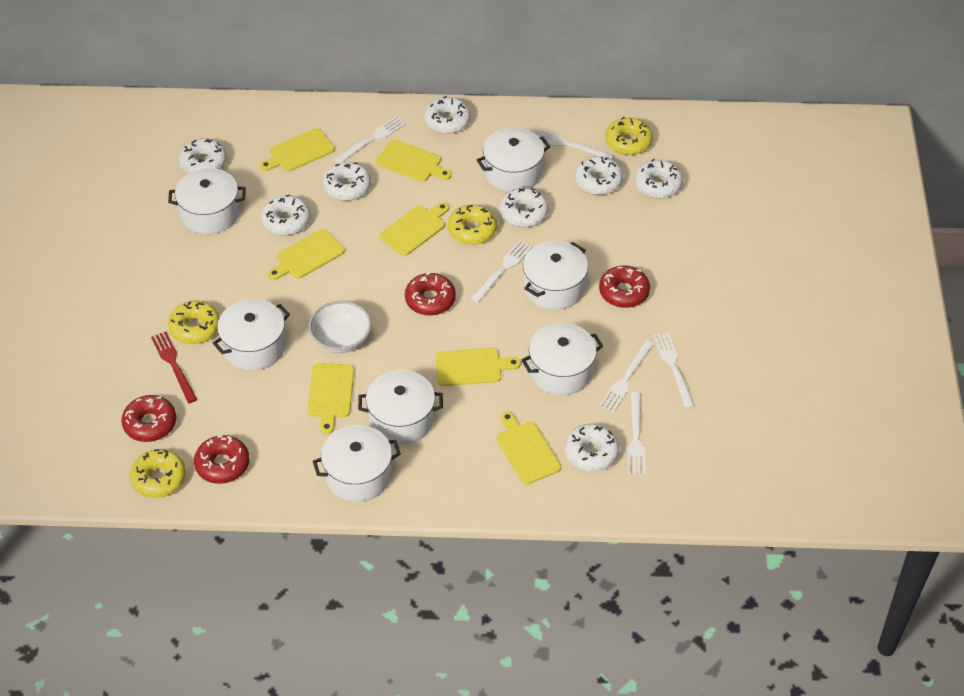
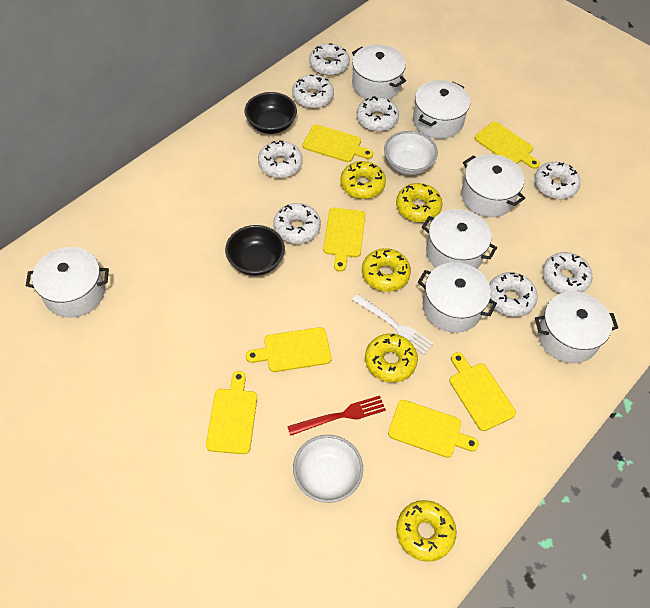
black bowl: 0 -> 2
red donut: 4 -> 0
white bowl: 1 -> 2
white fork: 6 -> 1
yellow donut: 4 -> 5

